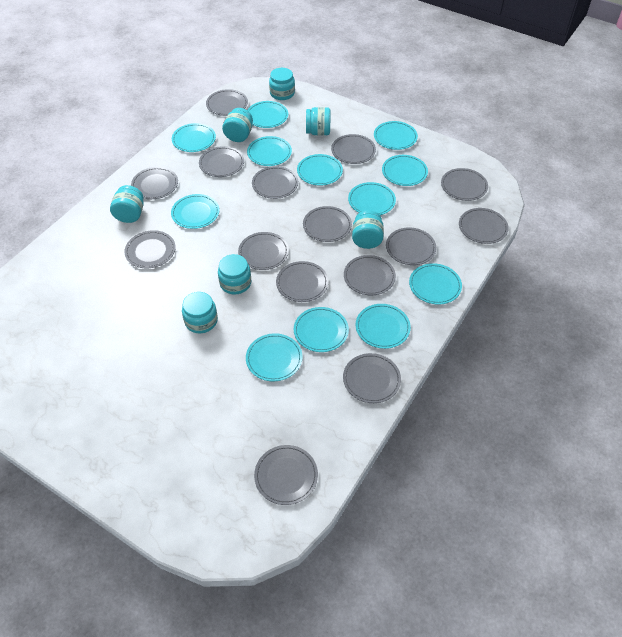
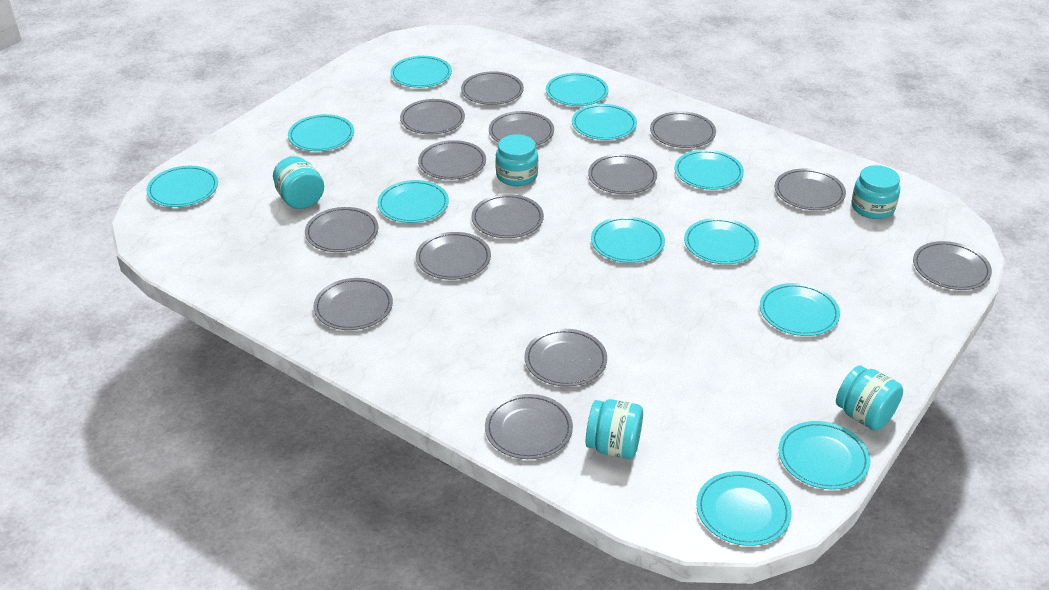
grey plate: 15 -> 14
turquoise jar: 7 -> 5

